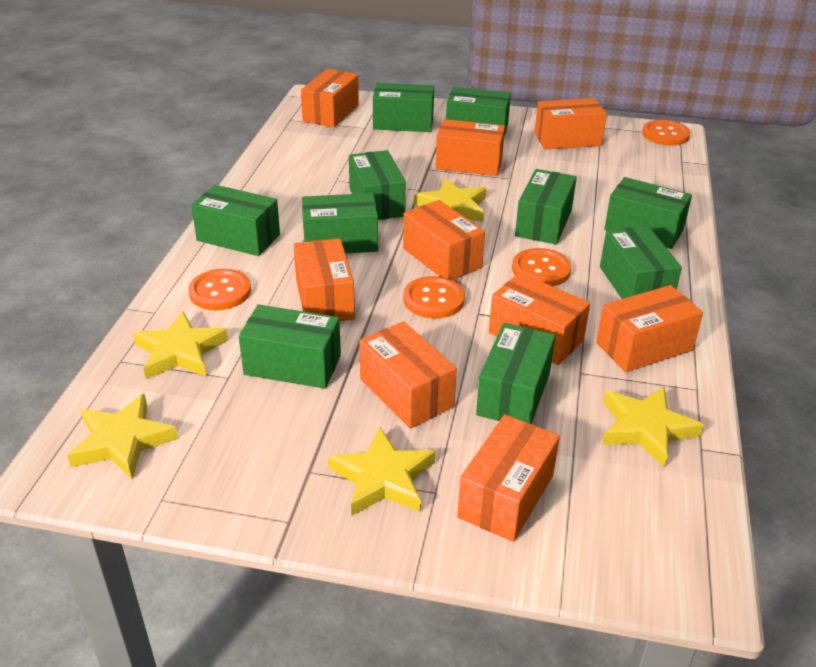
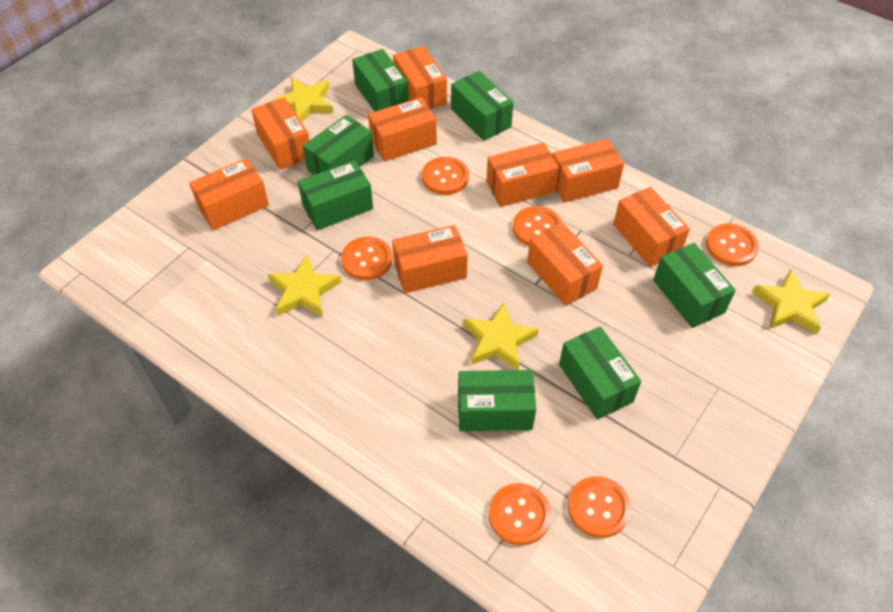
green box: 10 -> 7
orange button: 4 -> 6
yellow star: 5 -> 4

